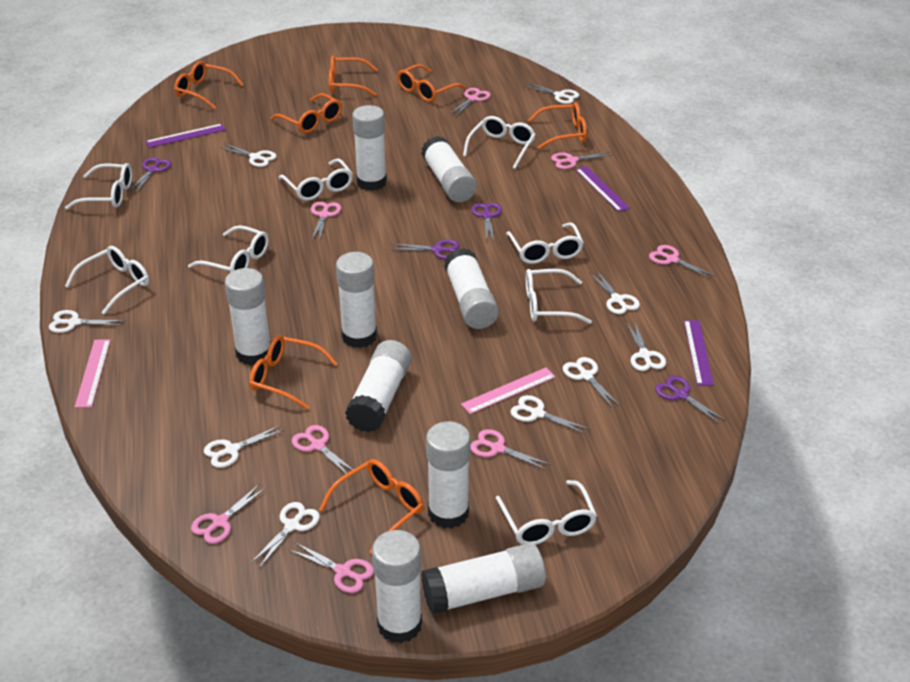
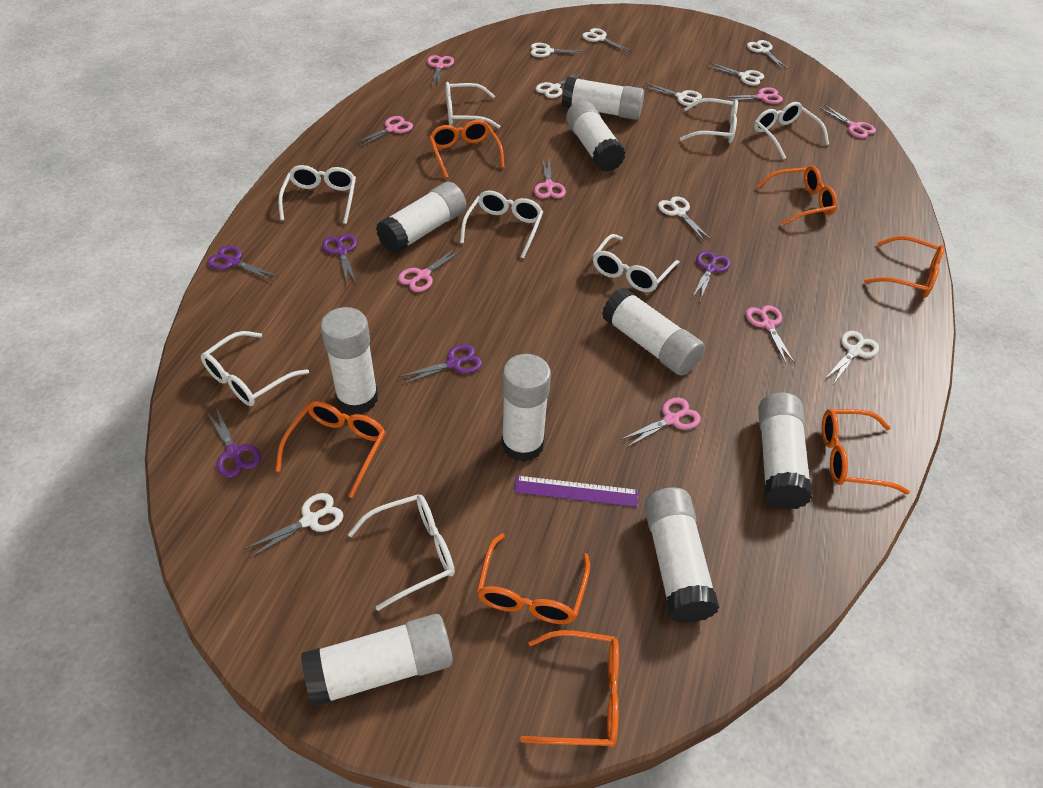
pink ruler: 2 -> 0
purple ruler: 3 -> 1
purple scissors: 4 -> 5

